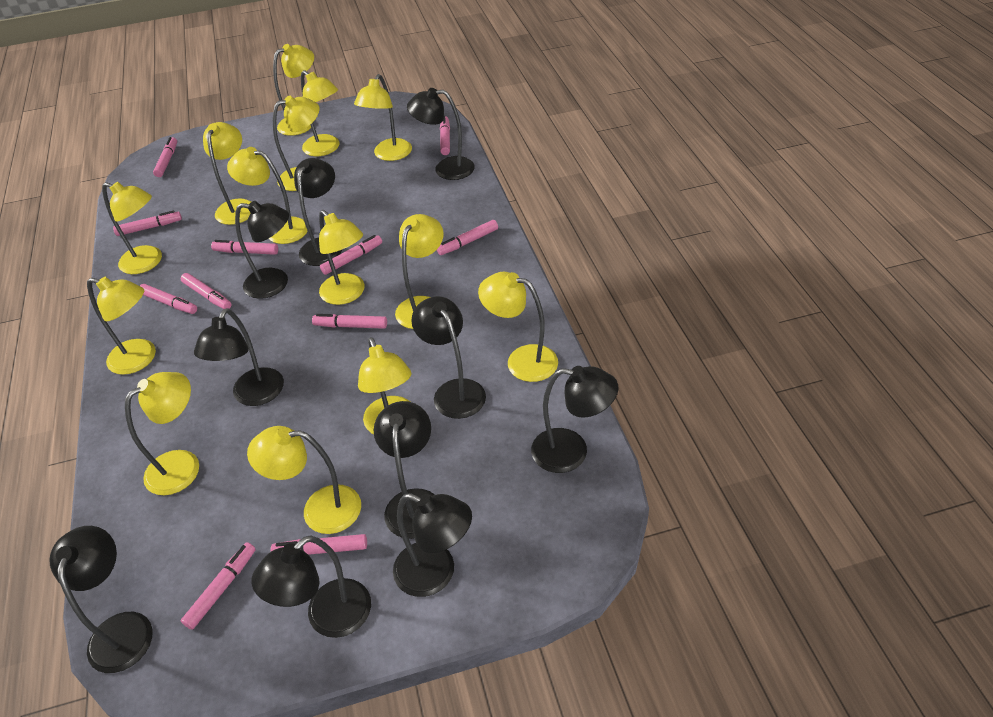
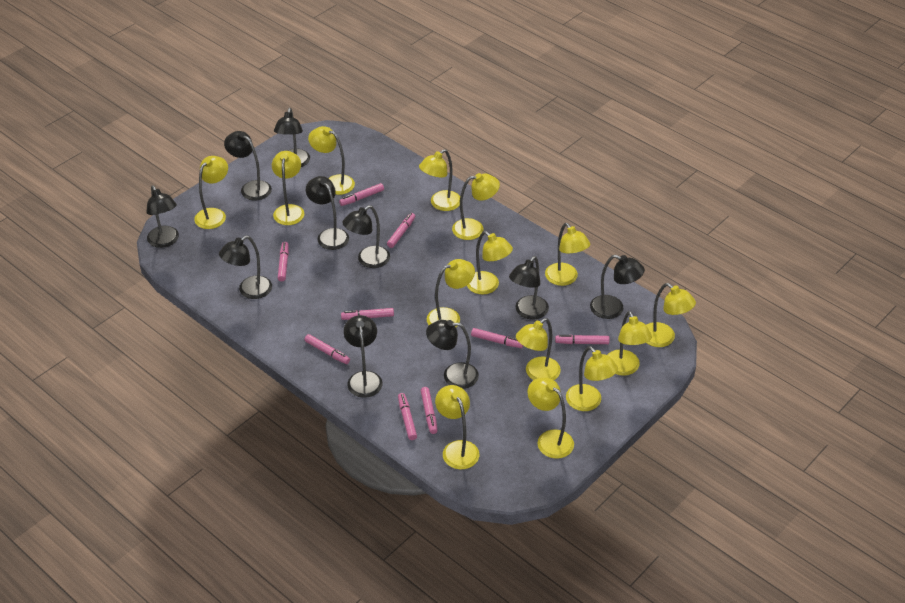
pink marker: 11 -> 9

